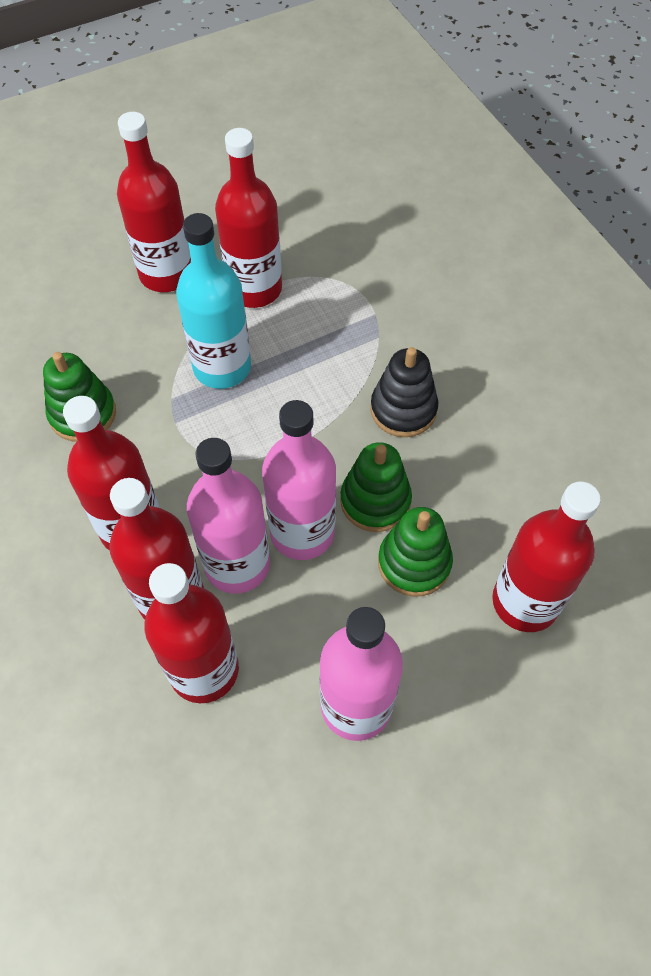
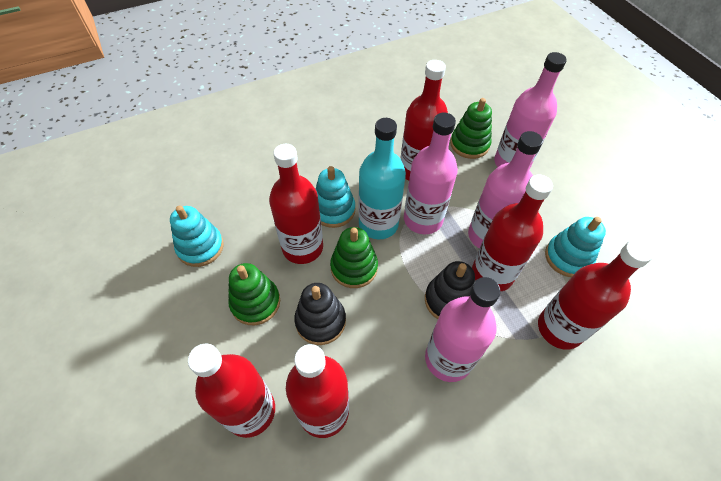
black stacking toy: 1 -> 2
pink bottle: 3 -> 4
turquoise stacking toy: 0 -> 3

